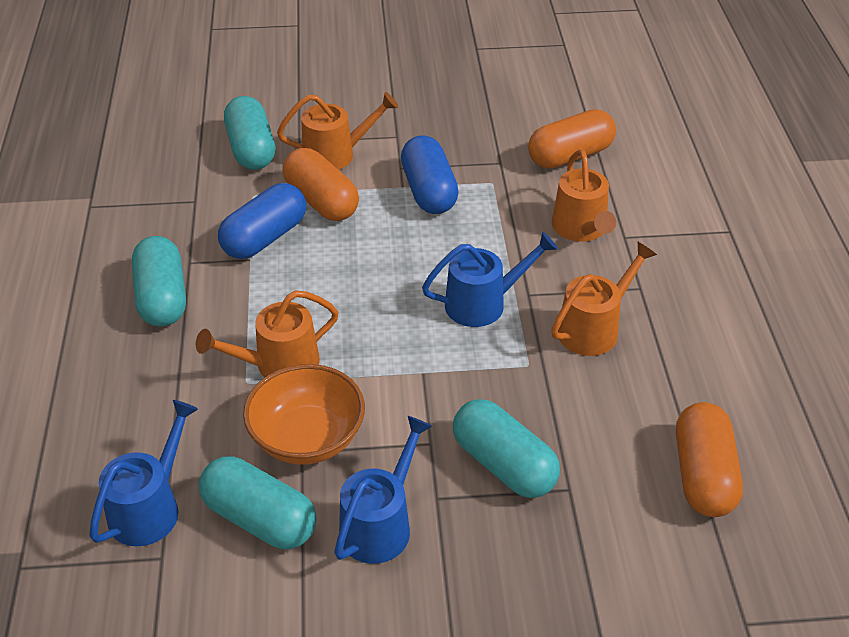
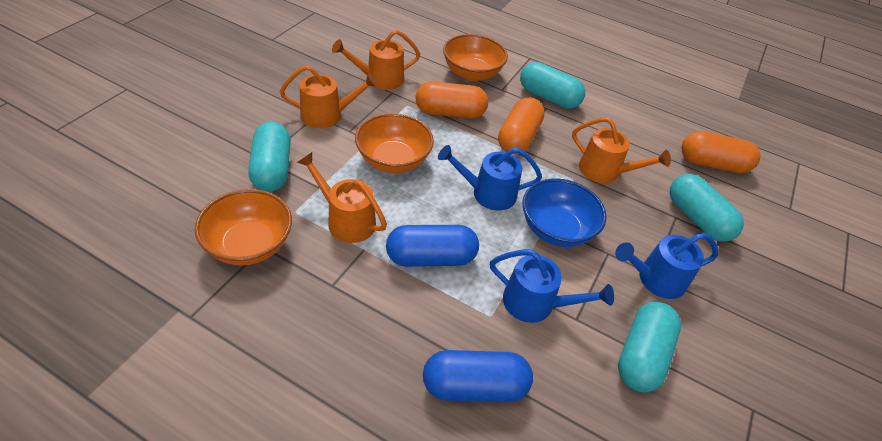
blue bowl: 0 -> 1
orange bowl: 1 -> 3

